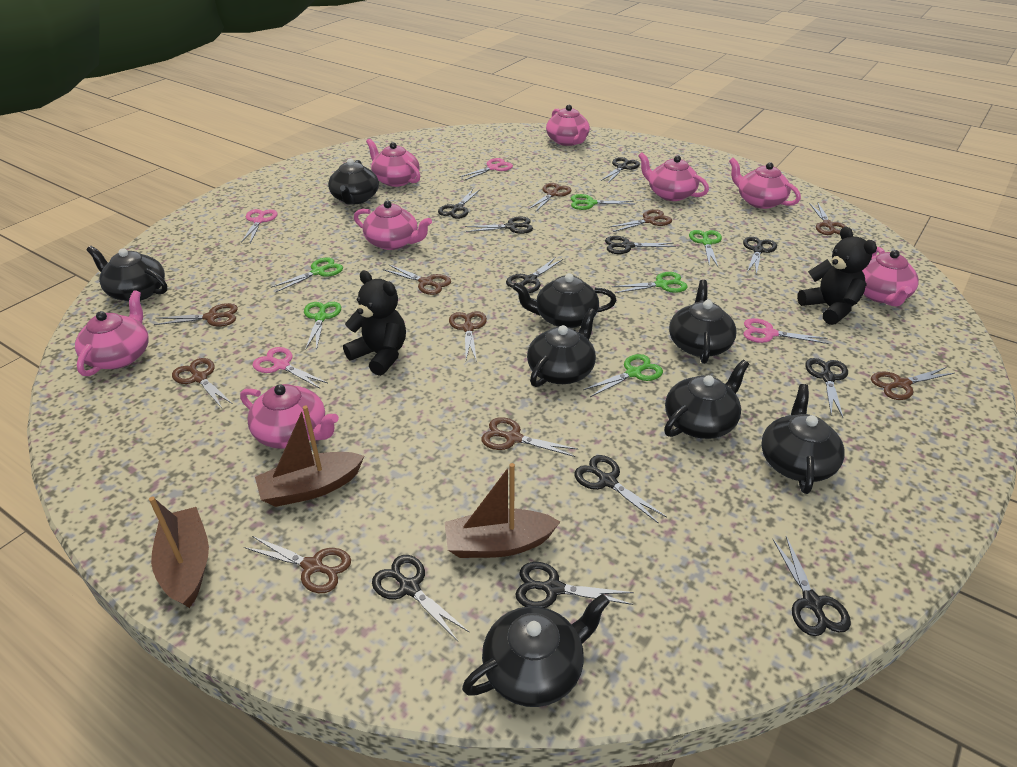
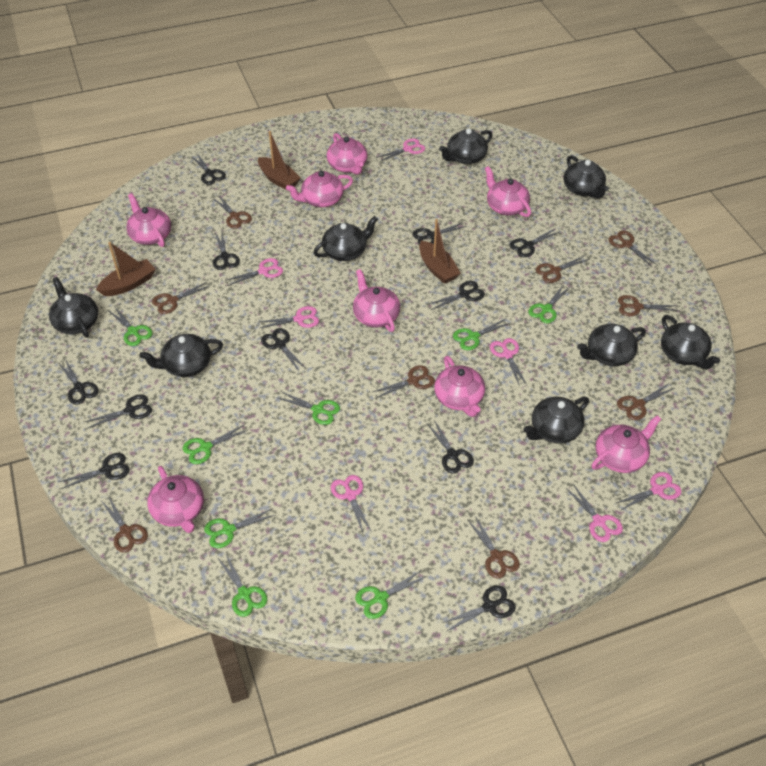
black teddy bear: 2 -> 0
brown scissors: 10 -> 9
green scissors: 6 -> 8
pink scissors: 4 -> 7

